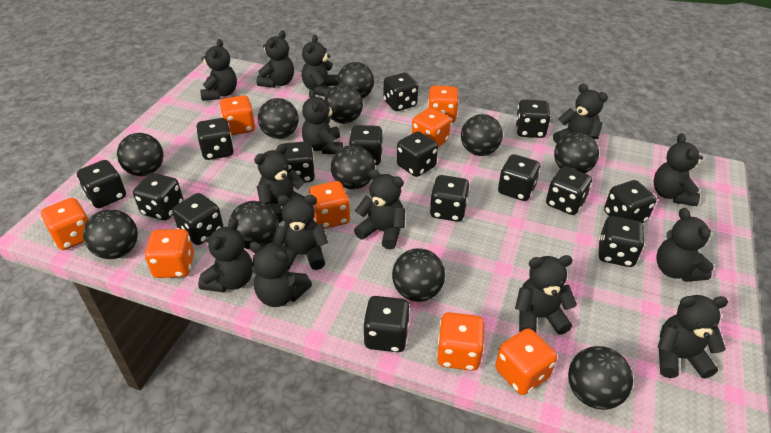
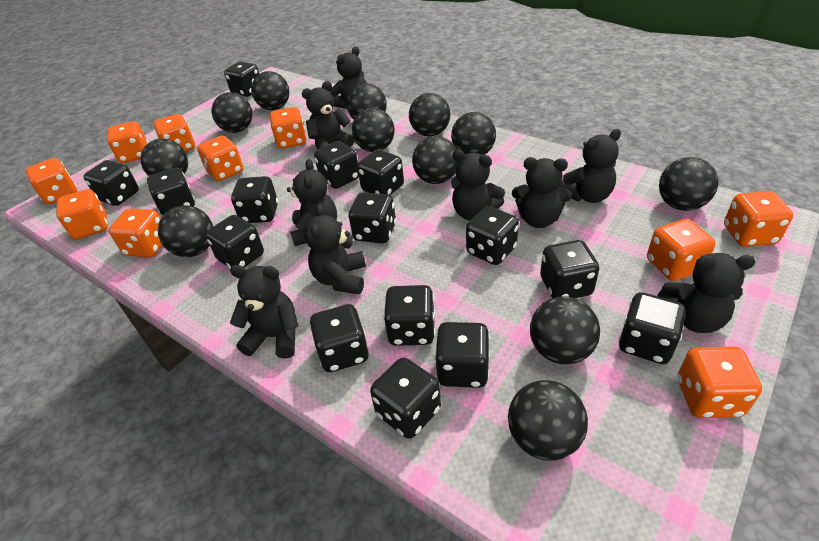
black ball: 11 -> 12
black teddy bear: 14 -> 9
orange dice: 8 -> 10

